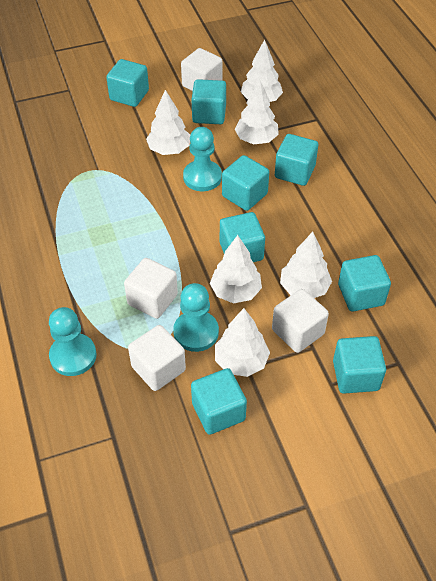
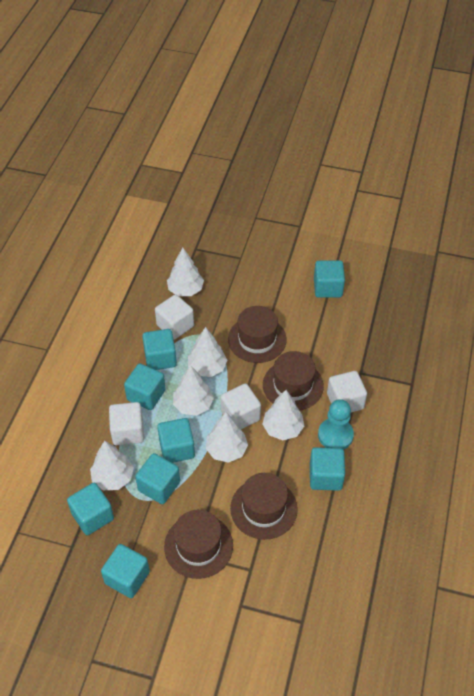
brown hat: 0 -> 4
turquoise pawn: 3 -> 1

